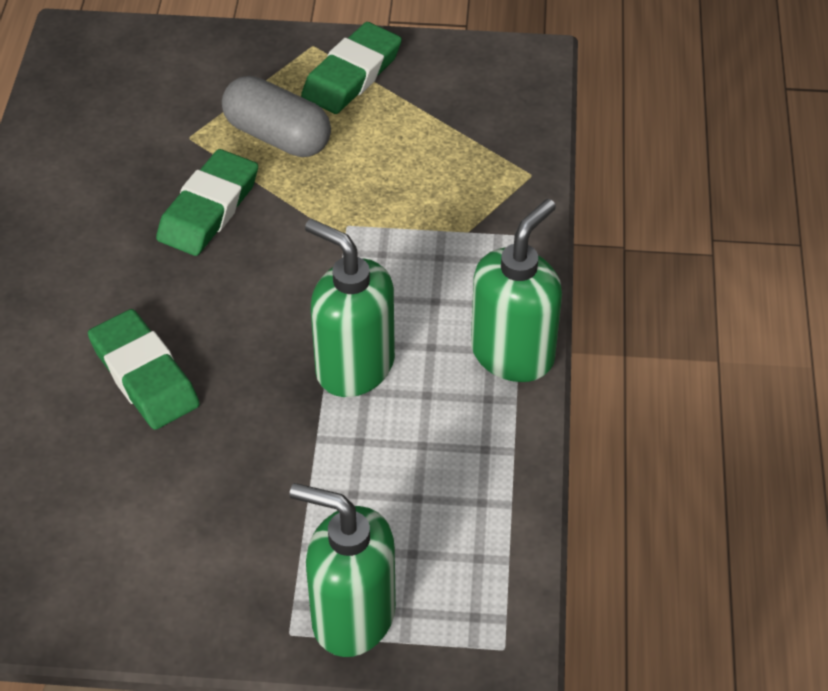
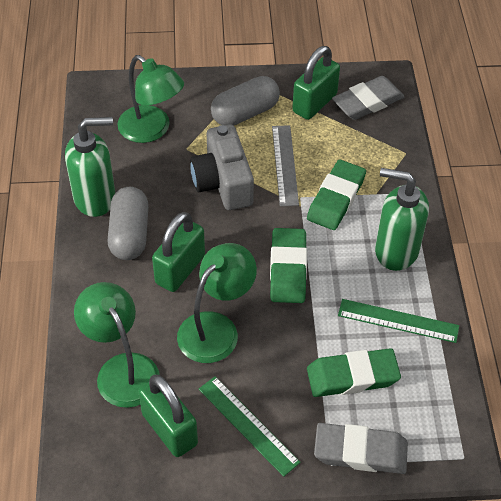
green lamp: 0 -> 3
green padlock: 0 -> 3
green ruler: 0 -> 2
green soap dispenser: 3 -> 2
grey camera: 0 -> 1
grey capsule: 1 -> 2
grey eraser: 0 -> 2
grey ruler: 0 -> 1

